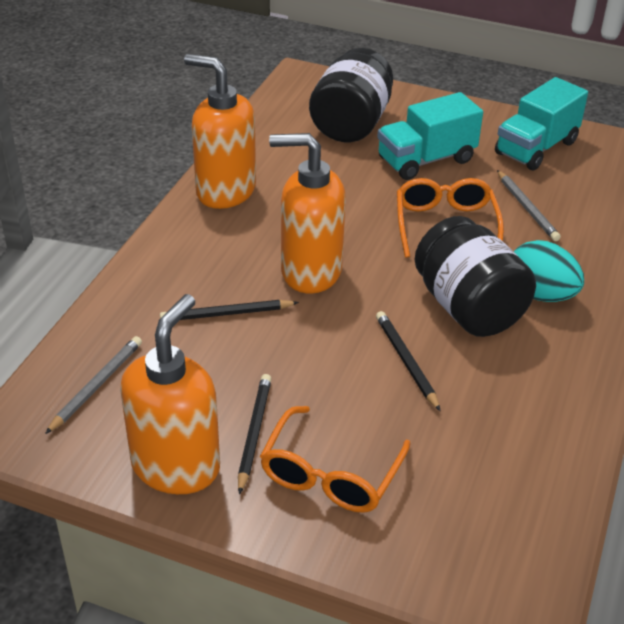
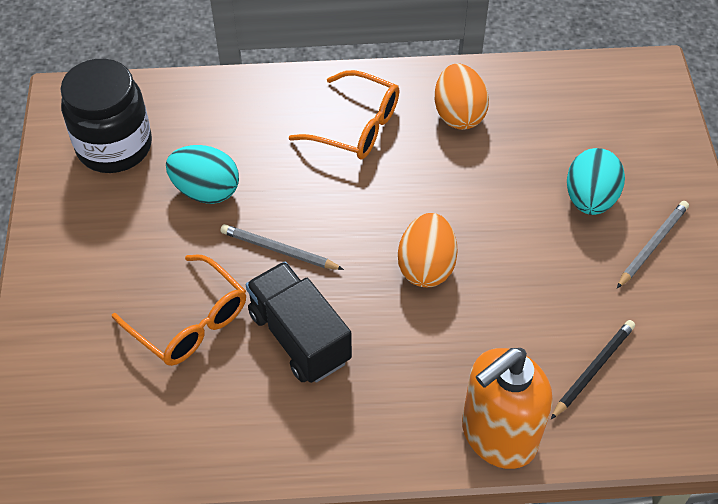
black jar: 2 -> 1
black pencil: 3 -> 1
black truck: 0 -> 1
orange egg: 0 -> 2
orange soap dispenser: 3 -> 1
turquoise egg: 1 -> 2
turquoise truck: 2 -> 0

